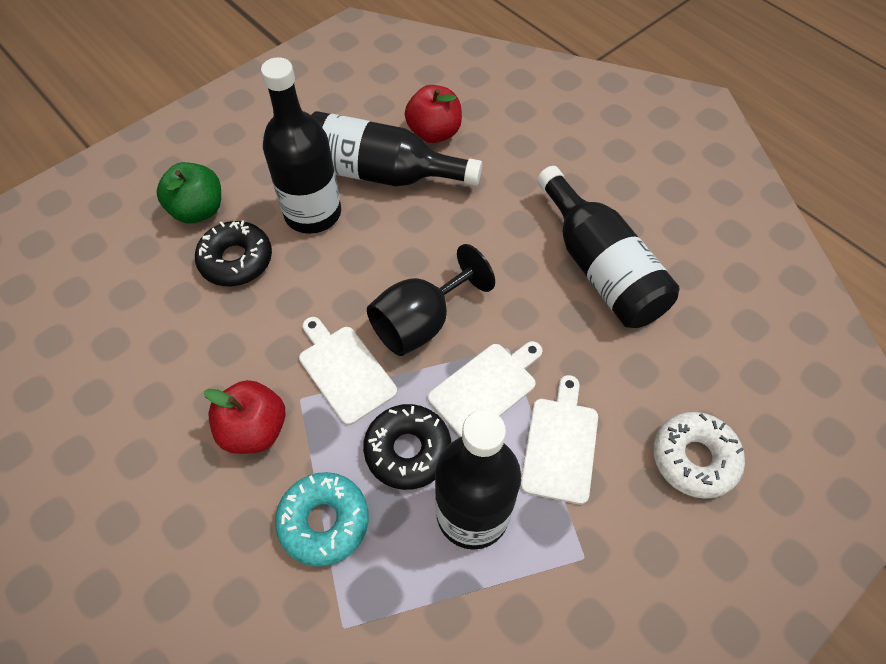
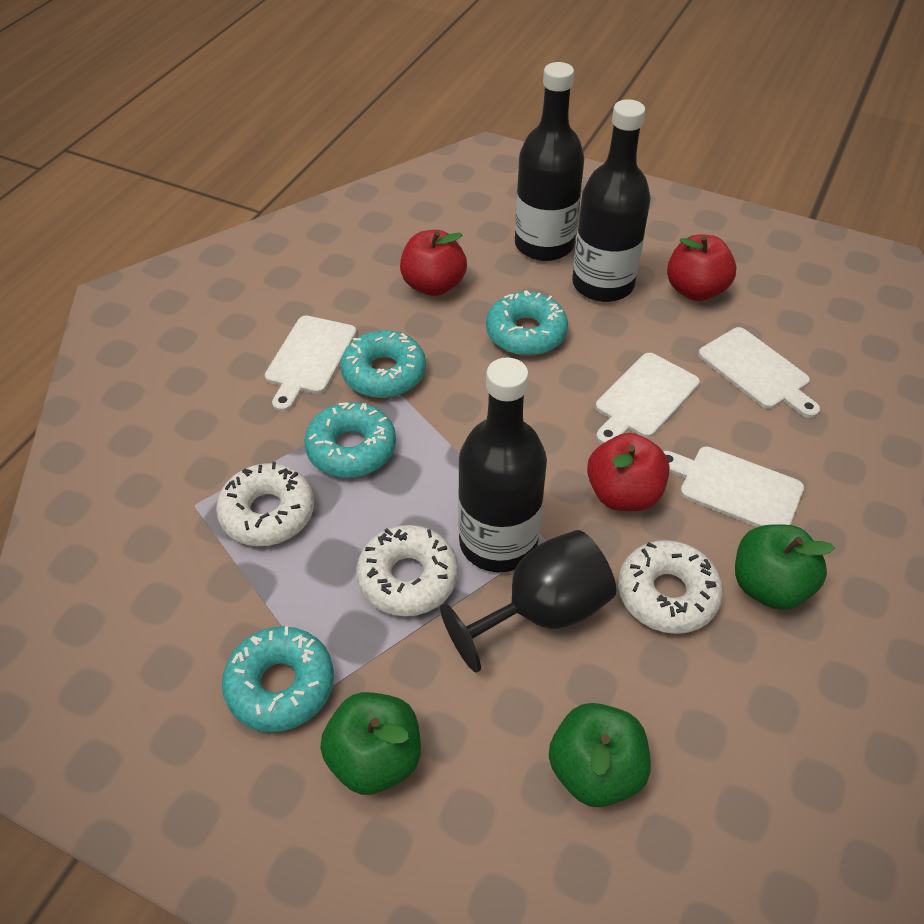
black bottle: 4 -> 3
black donut: 2 -> 0
green apple: 1 -> 3
red apple: 2 -> 3
turquoise donut: 1 -> 4
white cutting board: 3 -> 4
white donut: 1 -> 3

